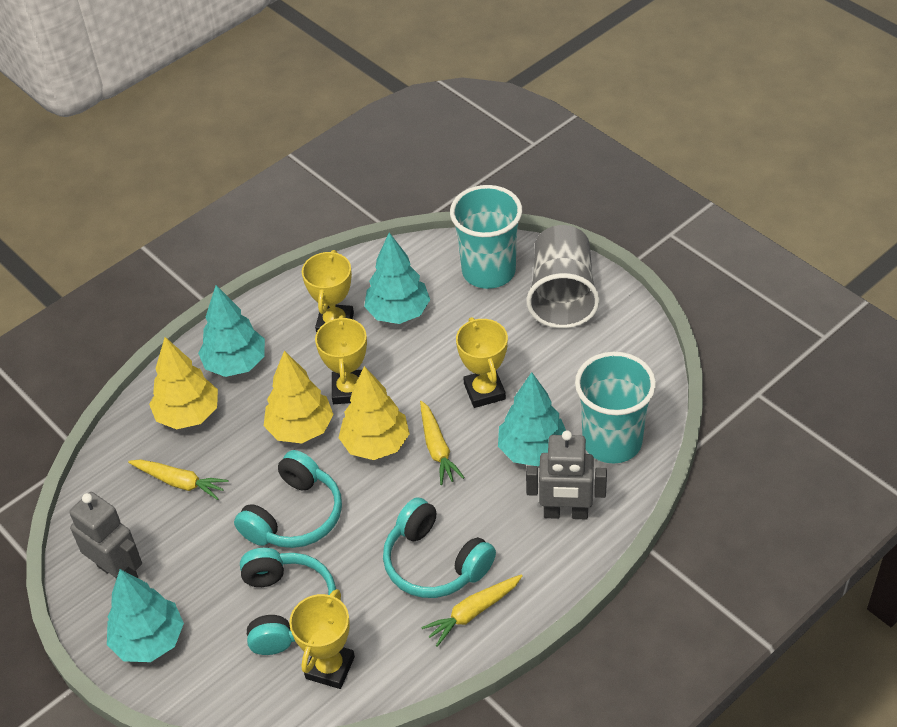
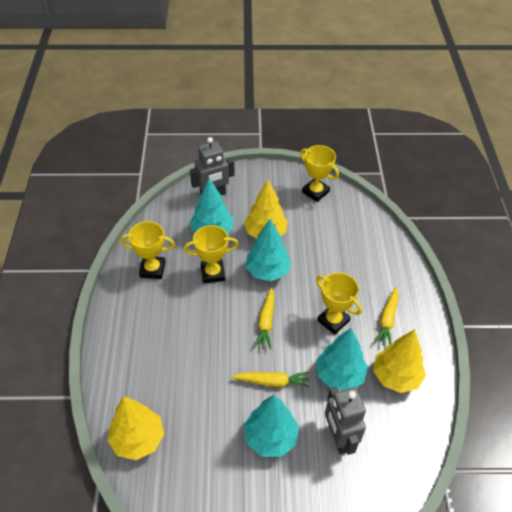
grey cup: 1 -> 0
turquoise cup: 2 -> 0
turquoise headphones: 3 -> 0

